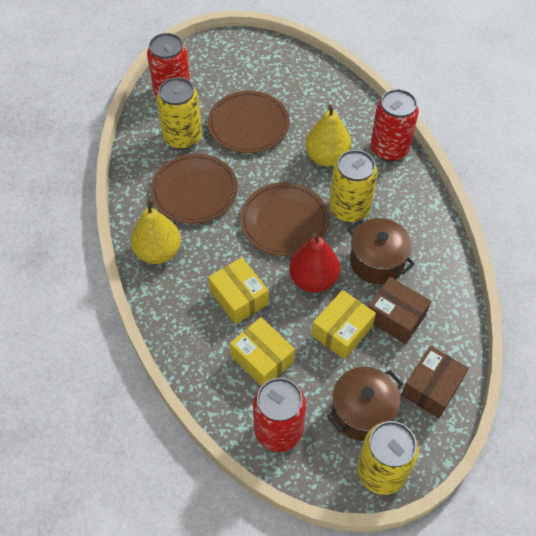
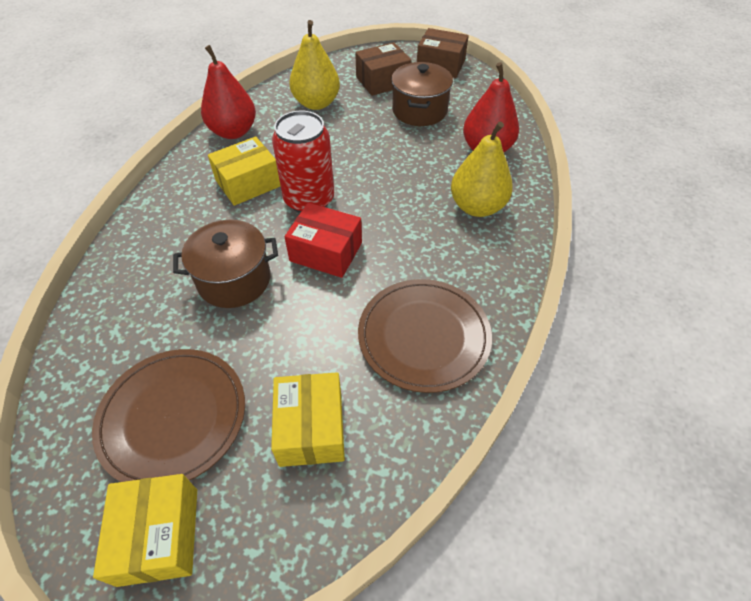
brown plate: 3 -> 2
red box: 0 -> 1
red can: 3 -> 1
red pear: 1 -> 2
yellow can: 3 -> 0

